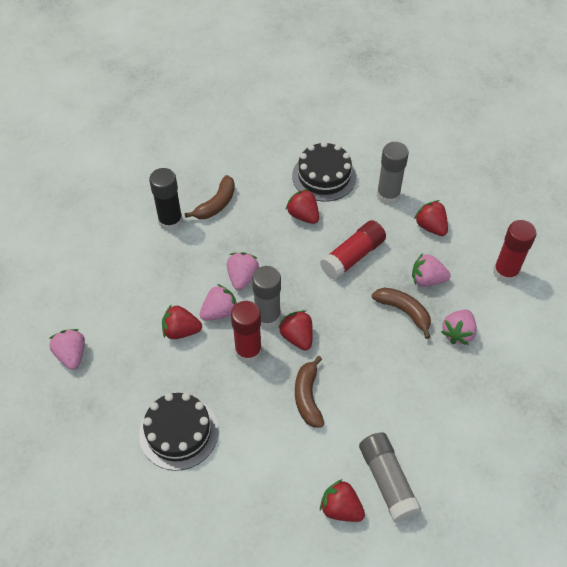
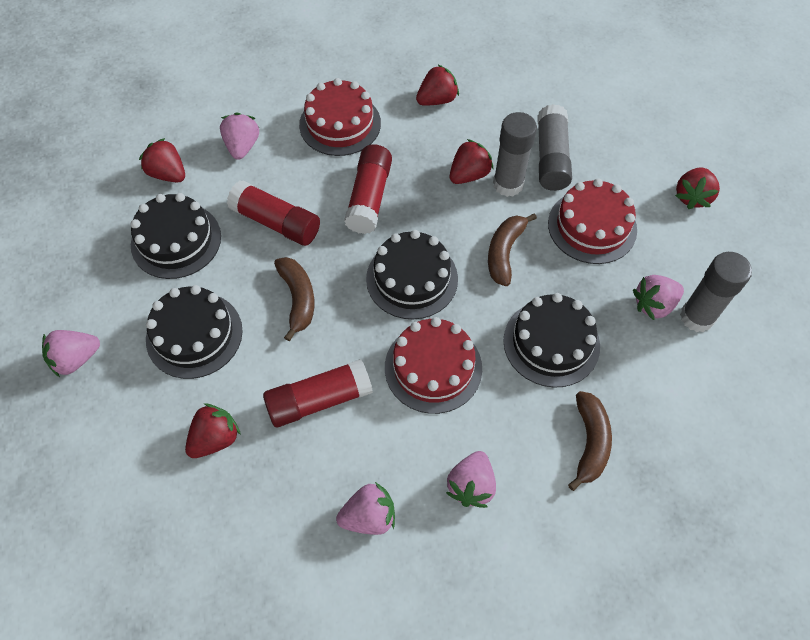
black cake: 2 -> 4
black glue stick: 1 -> 0
red cake: 0 -> 3

